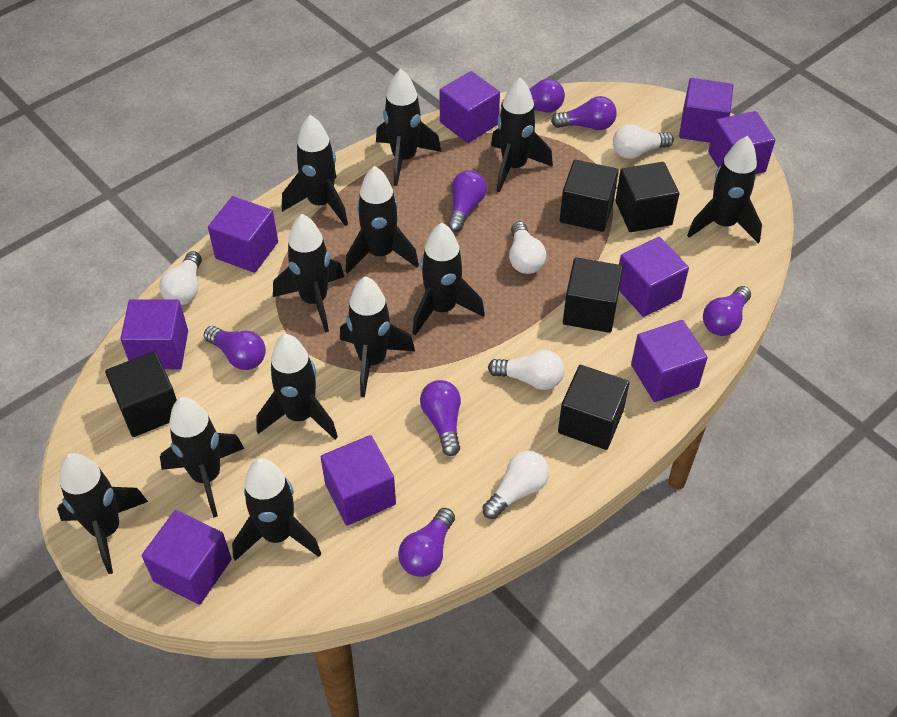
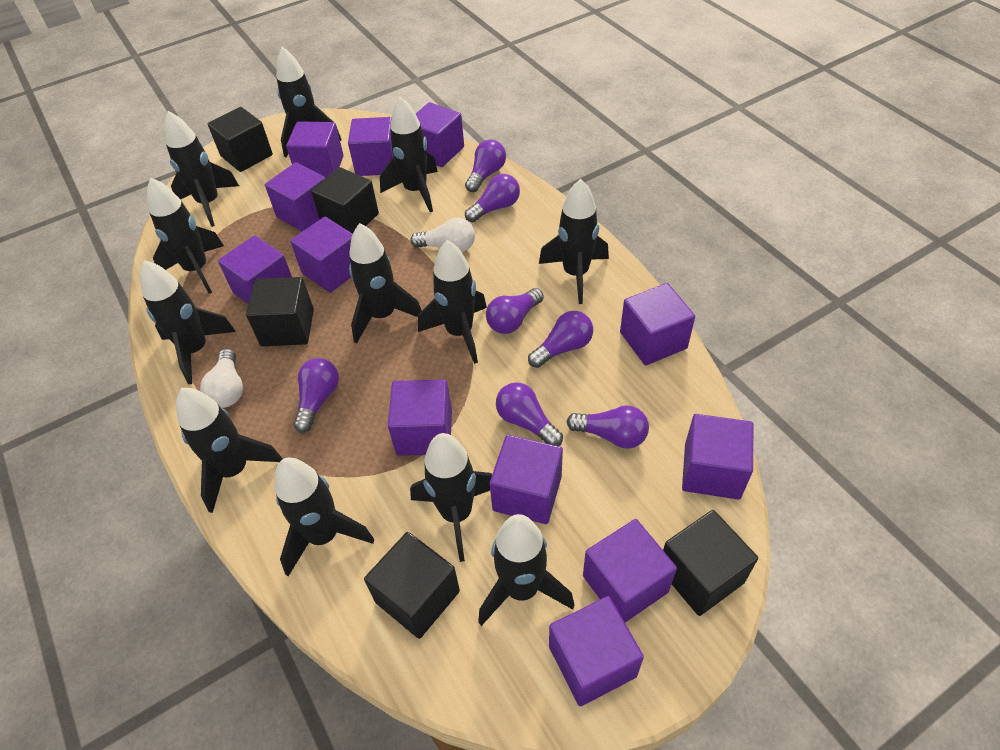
purple cube: 9 -> 12
white light bulb: 5 -> 2

